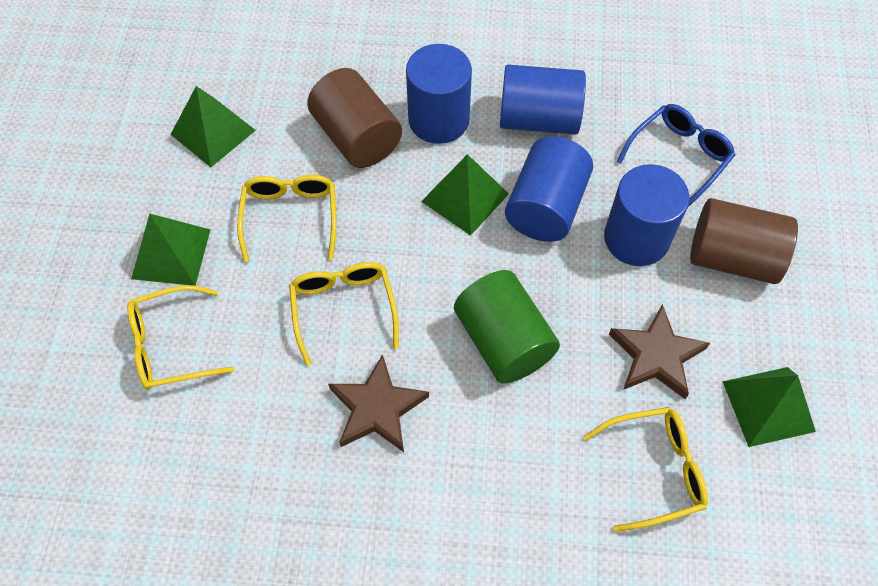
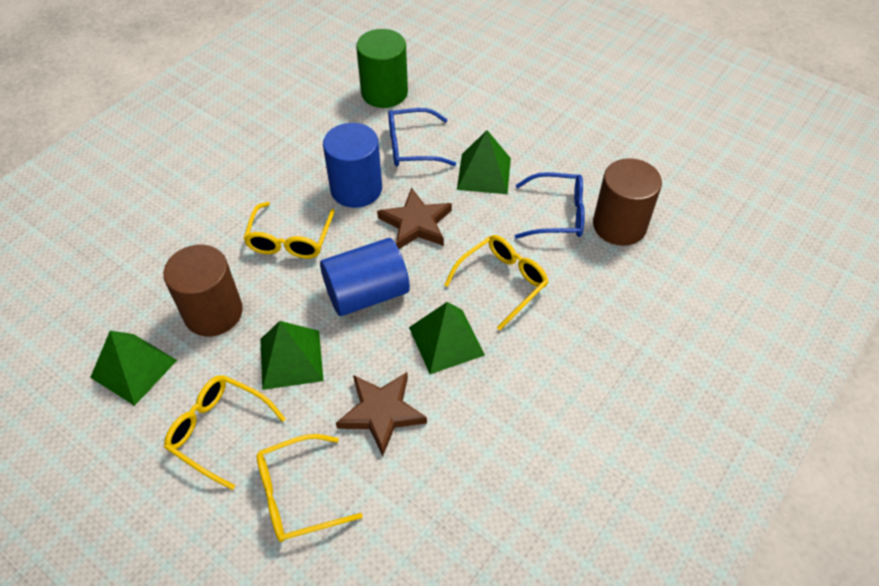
blue cylinder: 4 -> 2
blue glasses: 1 -> 2

